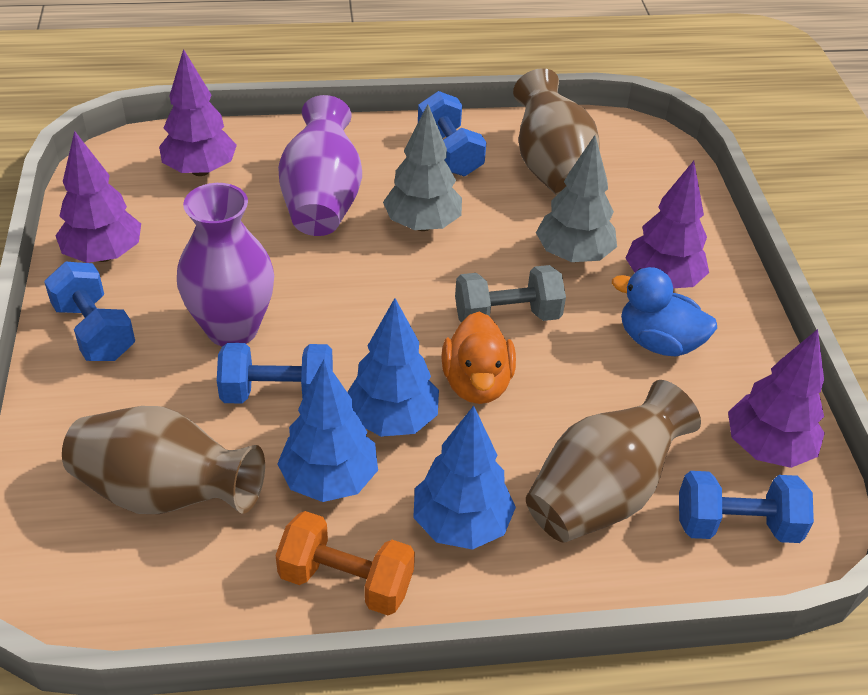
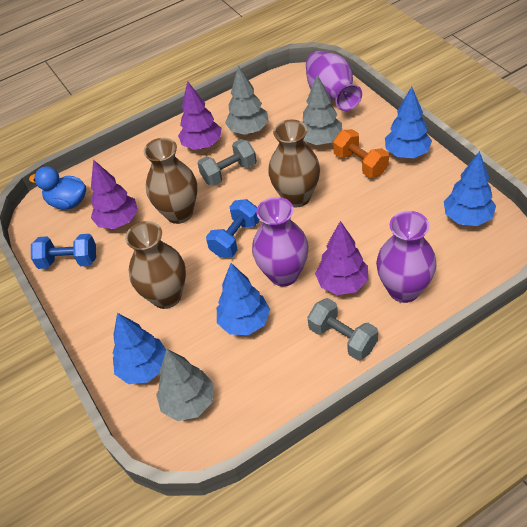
blue dumbbell: 4 -> 2
blue tree: 3 -> 4
grey dumbbell: 1 -> 2
grey tree: 2 -> 3
orange duck: 1 -> 0
purple tree: 4 -> 3
purple vase: 2 -> 3

